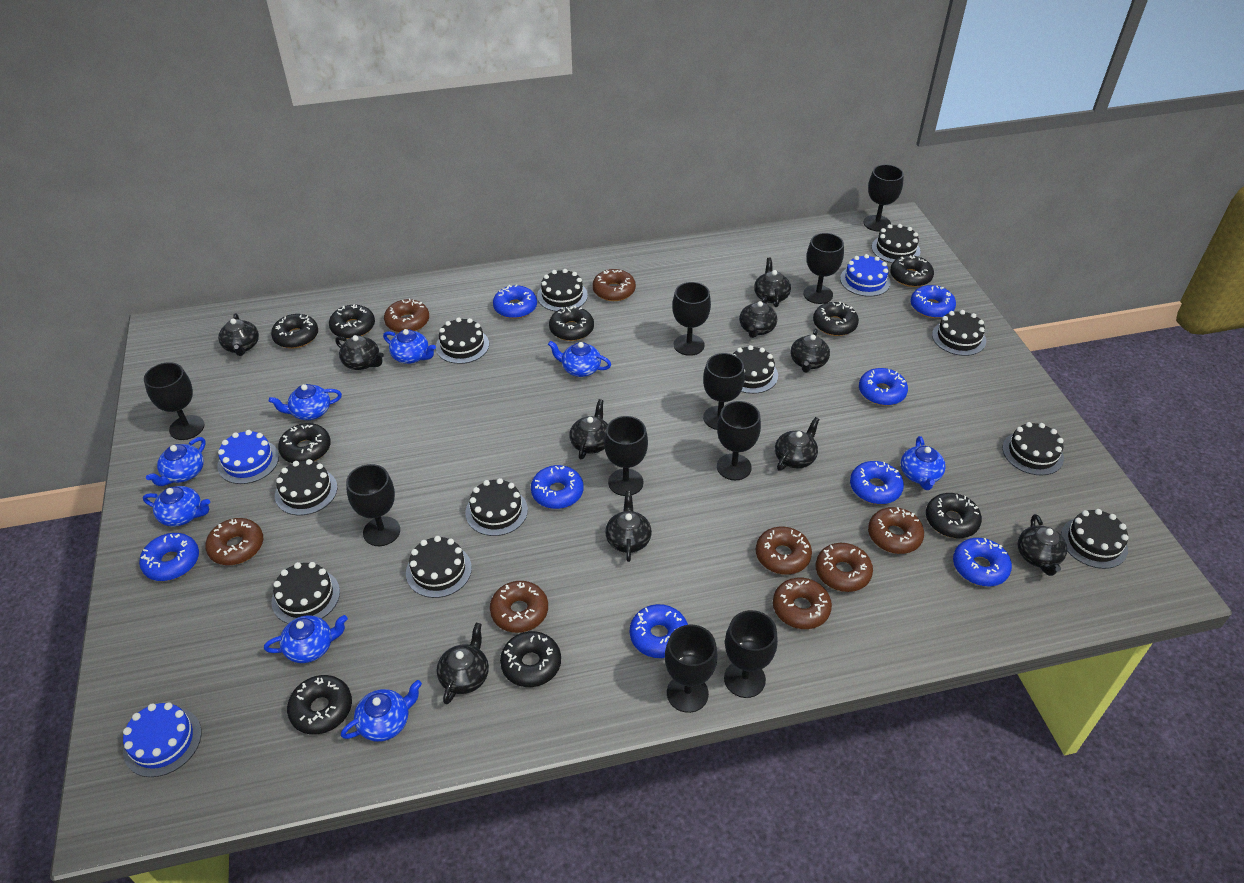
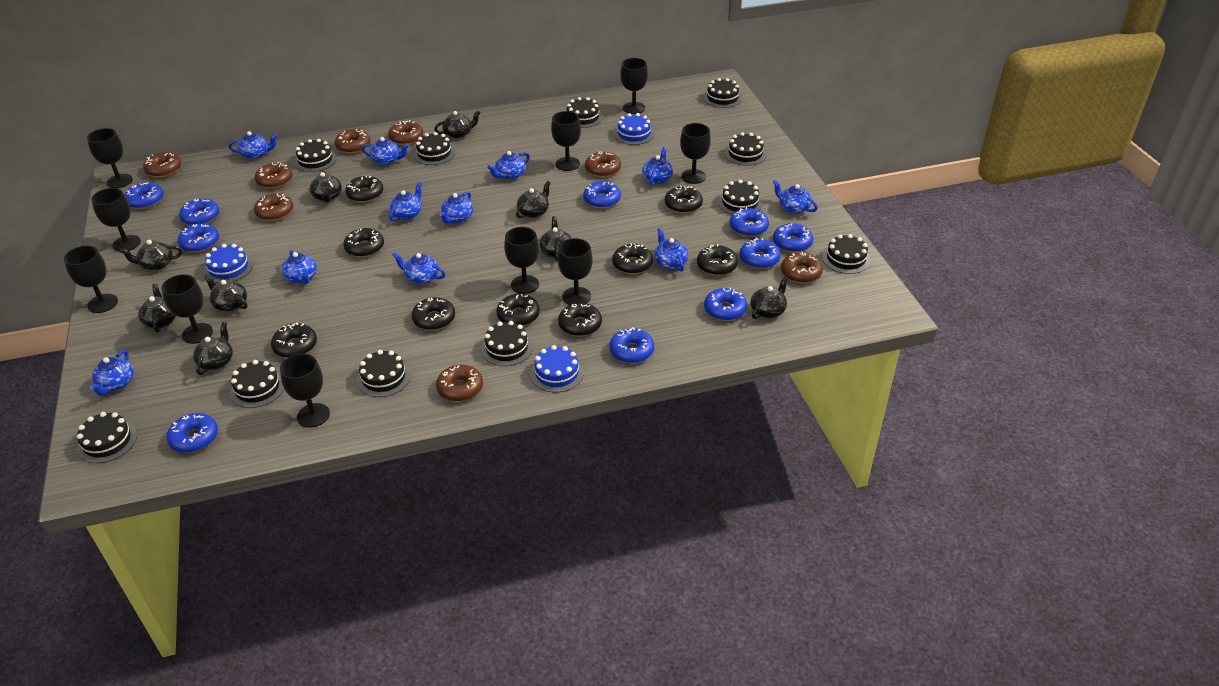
black teapot: 10 -> 9
blue donut: 8 -> 10
blue teapot: 8 -> 11

